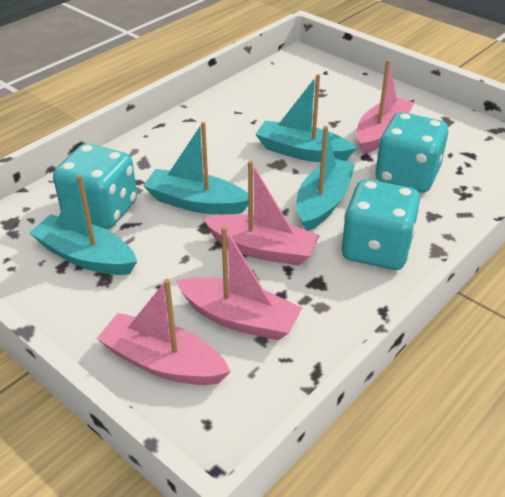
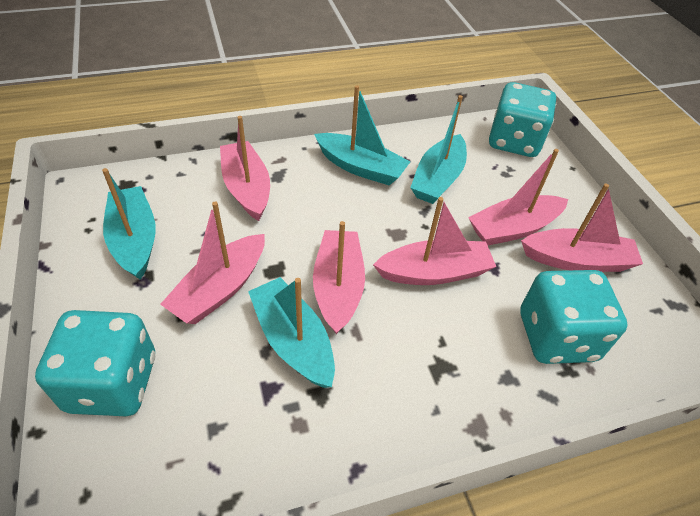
pink boat: 4 -> 6

